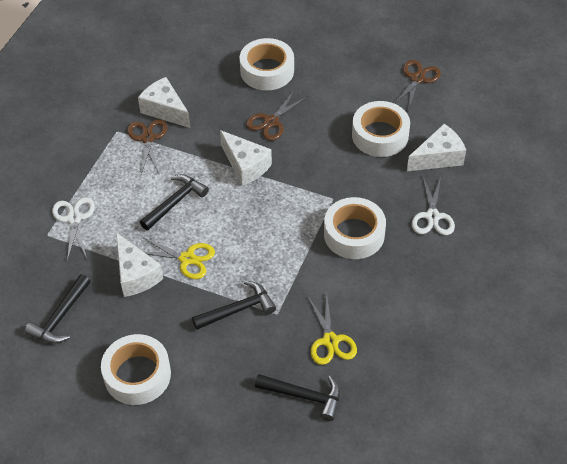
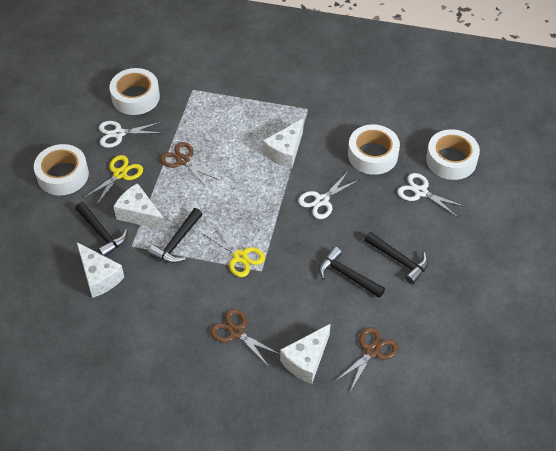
white scissors: 2 -> 3

